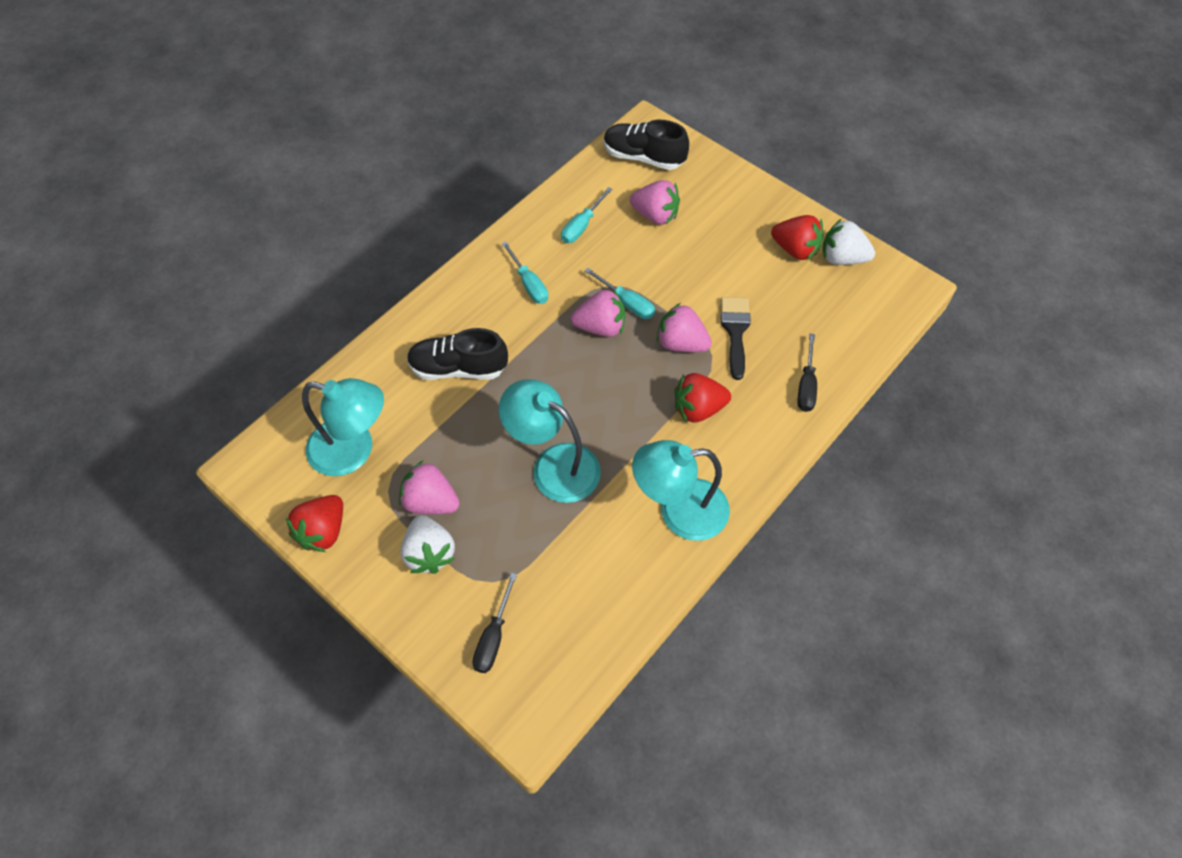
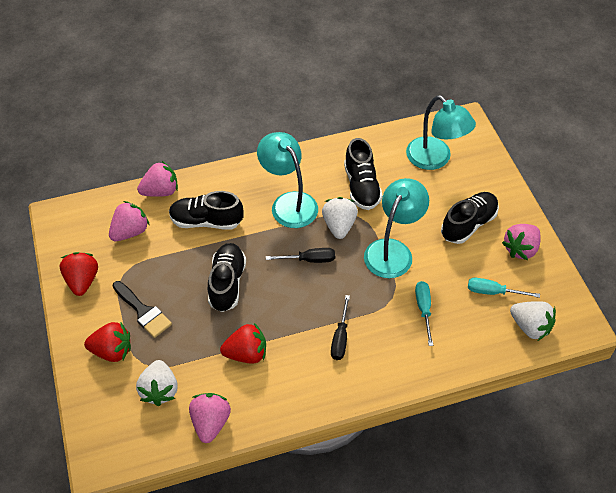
black shoe: 2 -> 4
turquoise screwdriver: 3 -> 2
white strawberry: 2 -> 3

